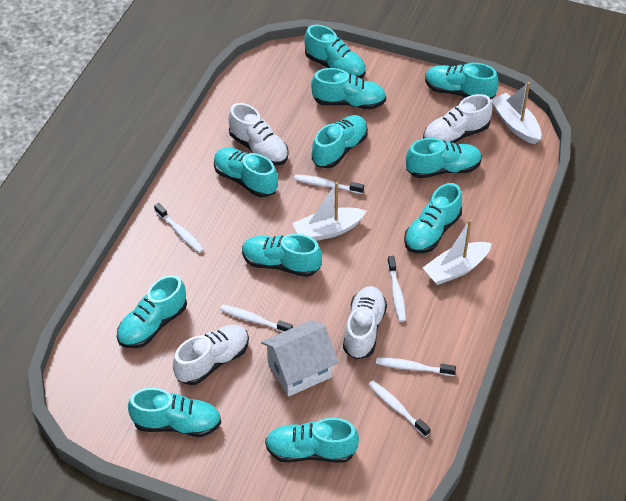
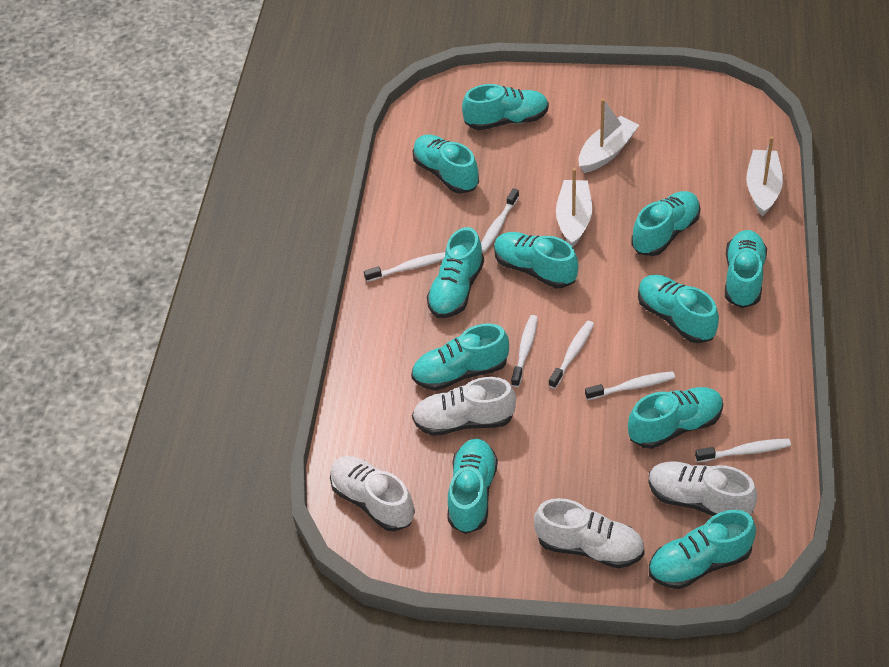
white house: 1 -> 0

